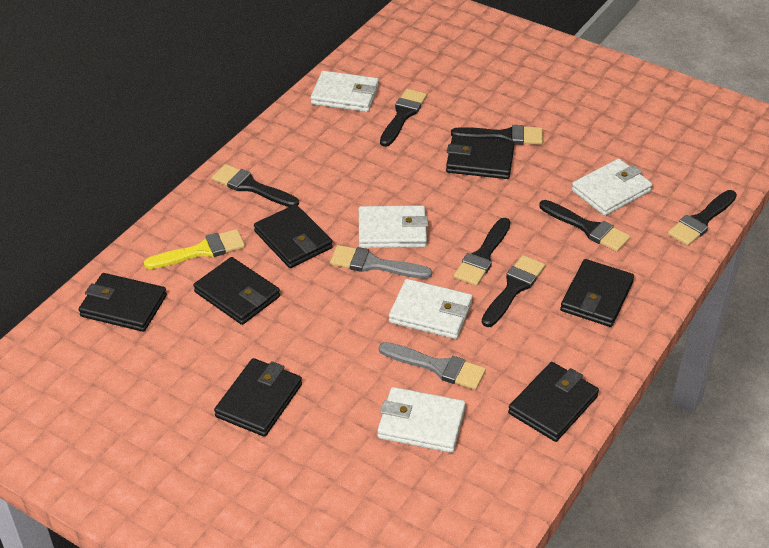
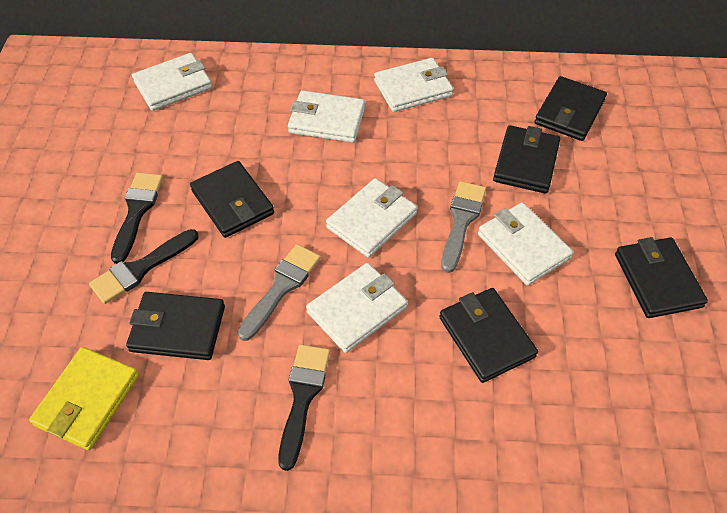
black brush: 7 -> 3
black wallet: 7 -> 6
white wallet: 5 -> 6
yellow brush: 1 -> 0
yellow wallet: 0 -> 1

